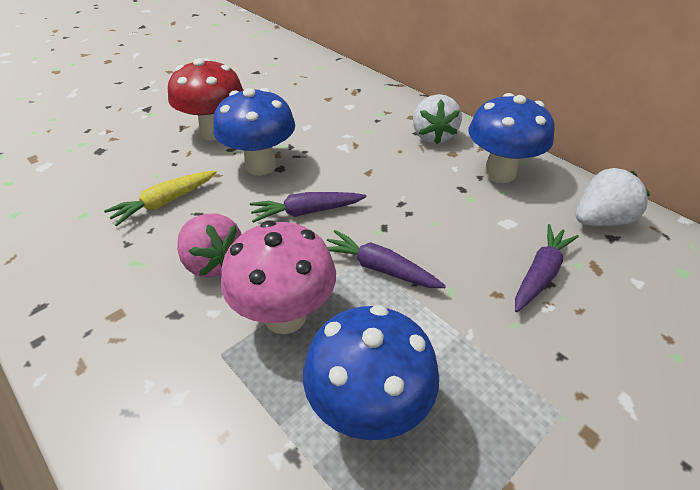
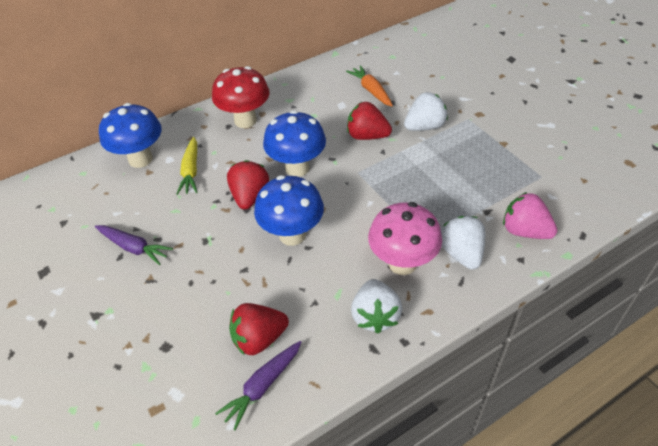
orange carrot: 0 -> 1
purple carrot: 3 -> 2
red strawberry: 0 -> 3
white strawberry: 2 -> 3

